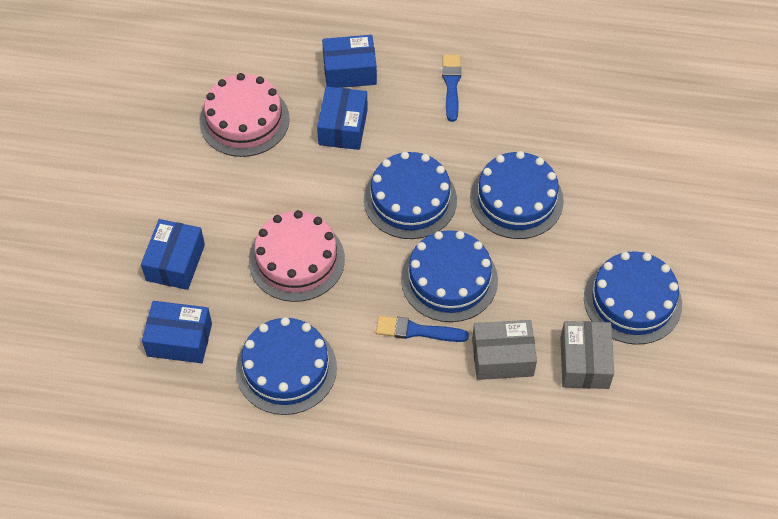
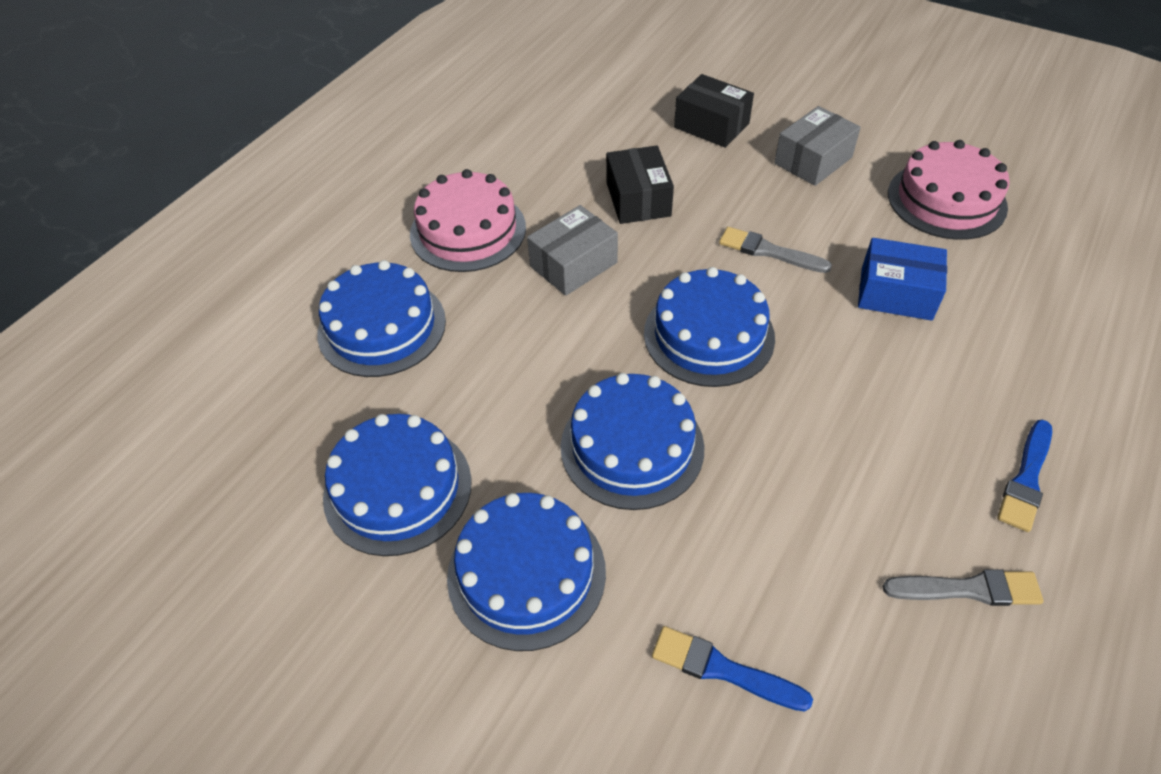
black box: 0 -> 2
blue box: 4 -> 1
grey brush: 0 -> 2

